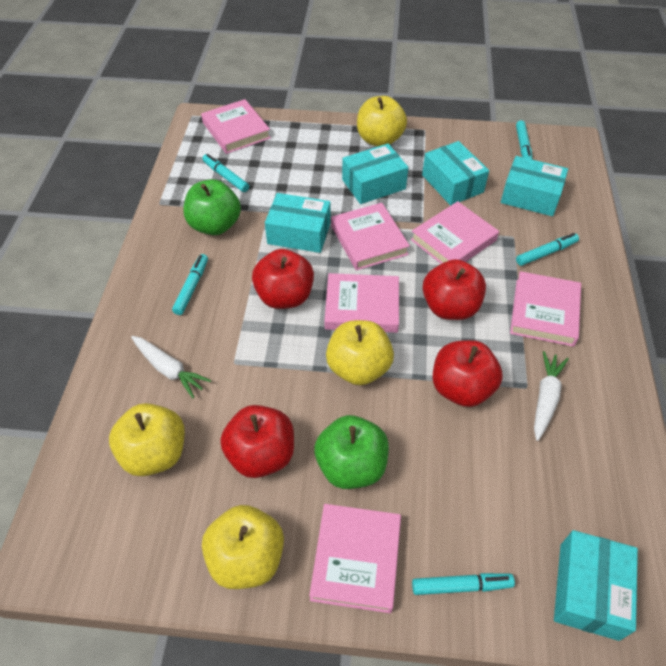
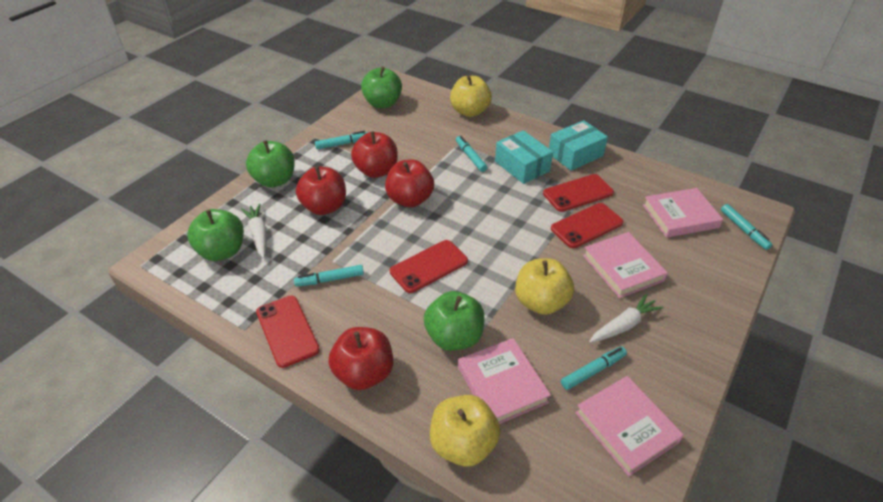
green apple: 2 -> 4
pink book: 6 -> 4
red phone: 0 -> 4
turquoise box: 5 -> 2
yellow apple: 4 -> 3

